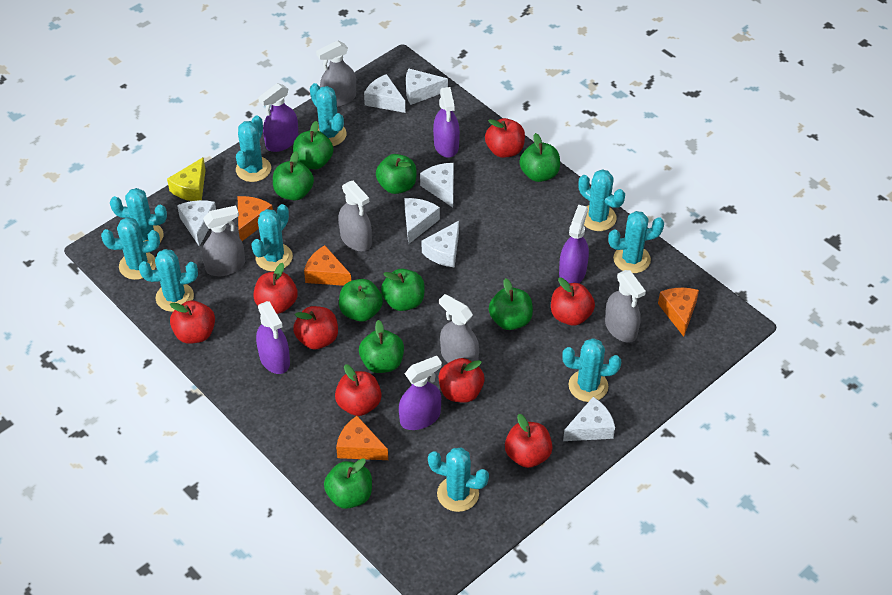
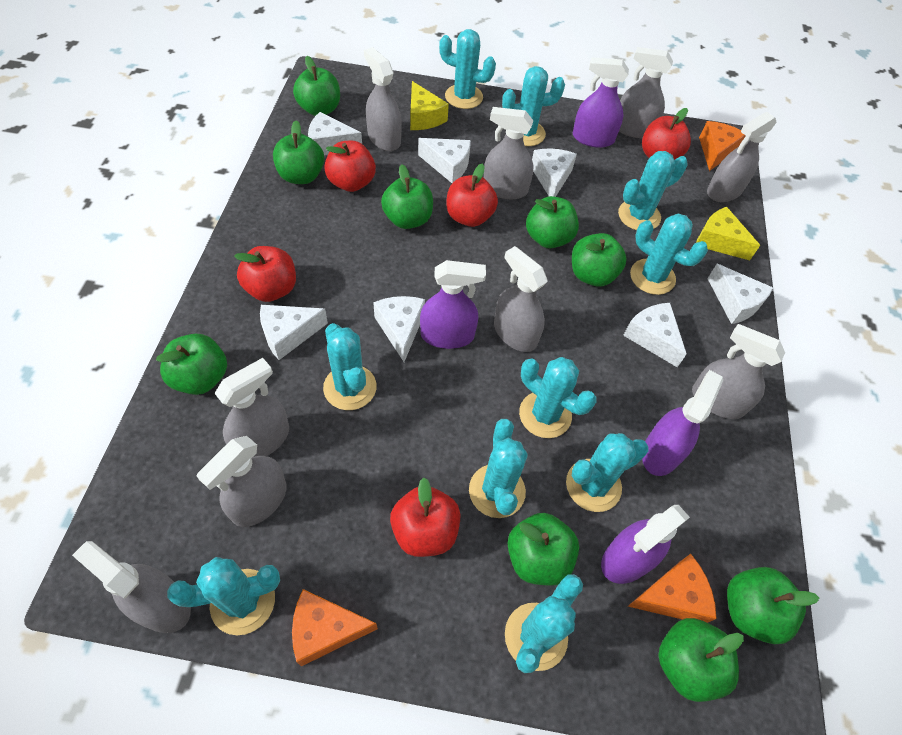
grey spray bottle: 5 -> 9
orange cheese: 4 -> 3
purple spray bottle: 5 -> 4
red apple: 8 -> 5
yellow cheese: 1 -> 2

